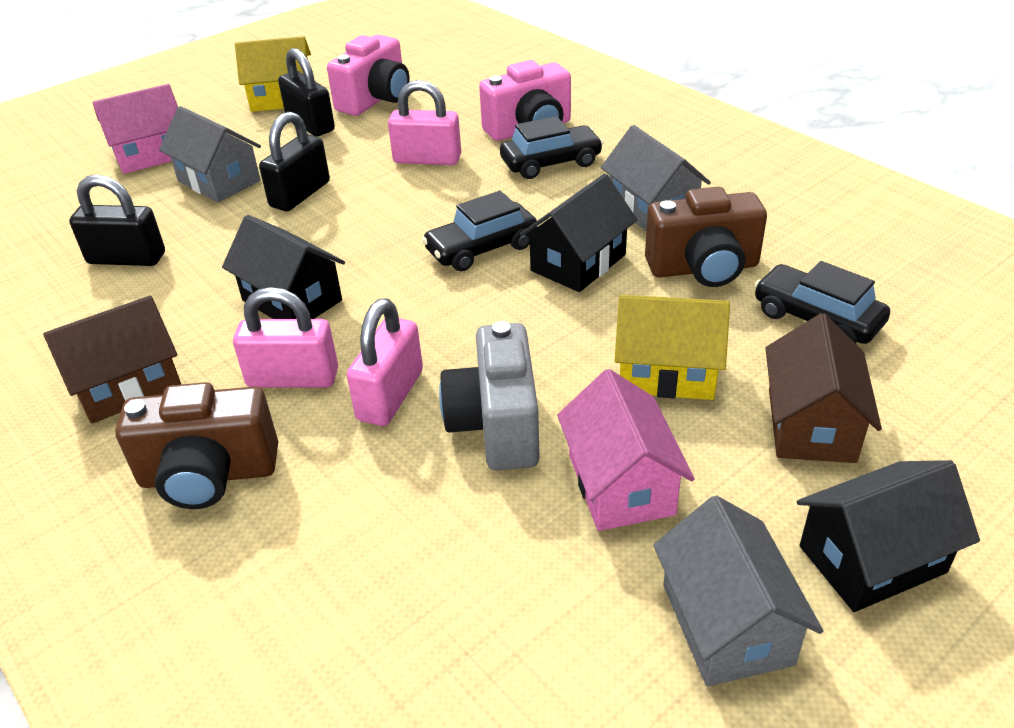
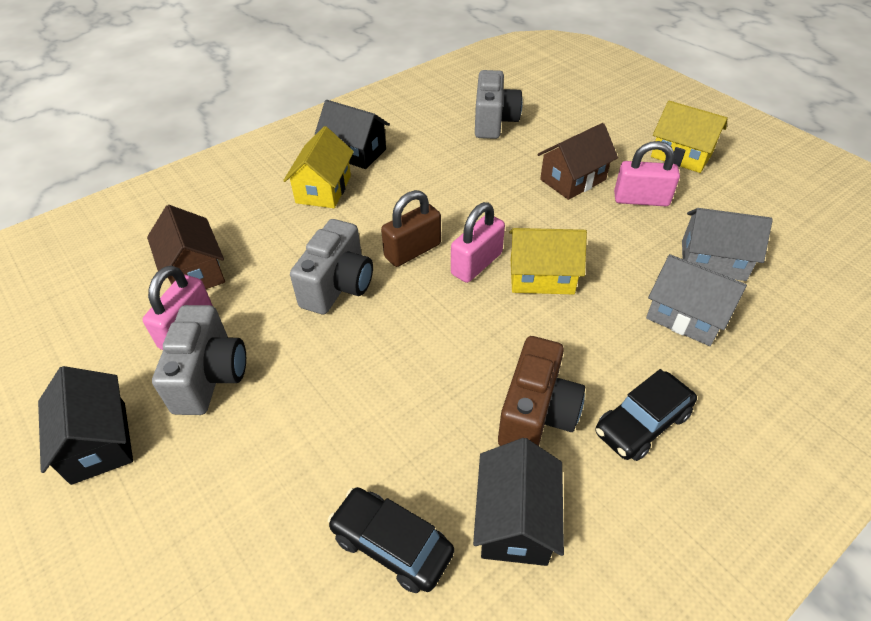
black car: 3 -> 2
black padlock: 3 -> 0
brown camera: 2 -> 1
brown padlock: 0 -> 1
grey camera: 1 -> 3
grey house: 3 -> 2
pink camera: 2 -> 0
pink house: 2 -> 0
yellow house: 2 -> 3

